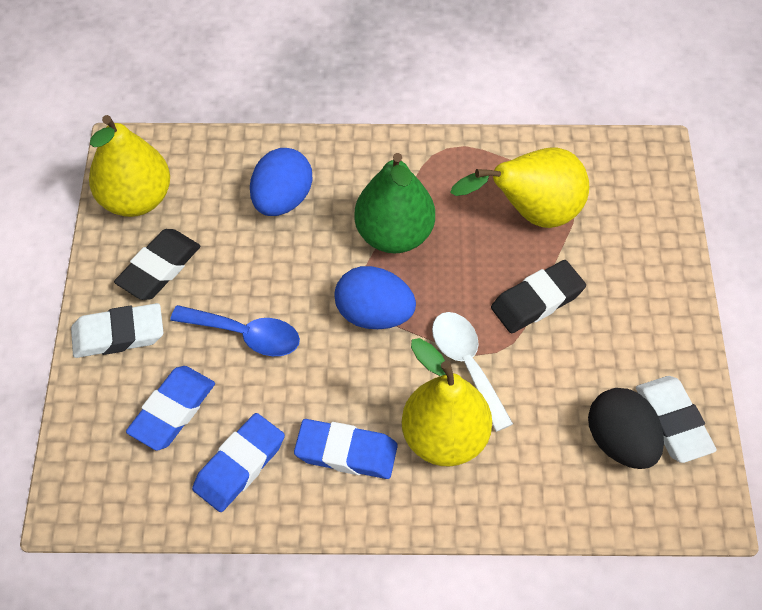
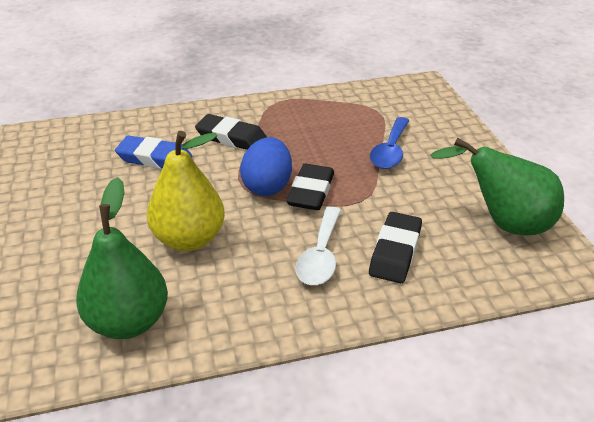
black egg: 1 -> 0
black eraser: 2 -> 3
blue egg: 2 -> 1
blue eraser: 3 -> 1
green pear: 1 -> 2
white eraser: 2 -> 0
yellow pear: 3 -> 1

